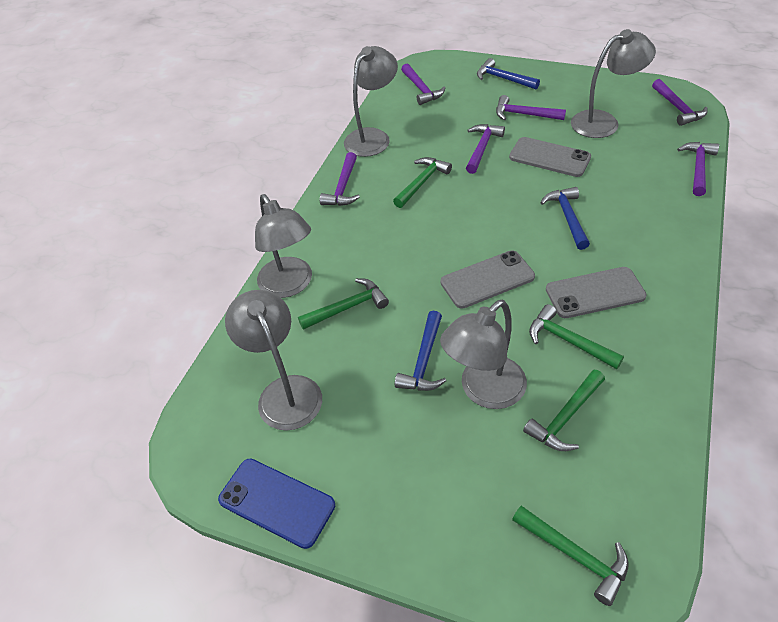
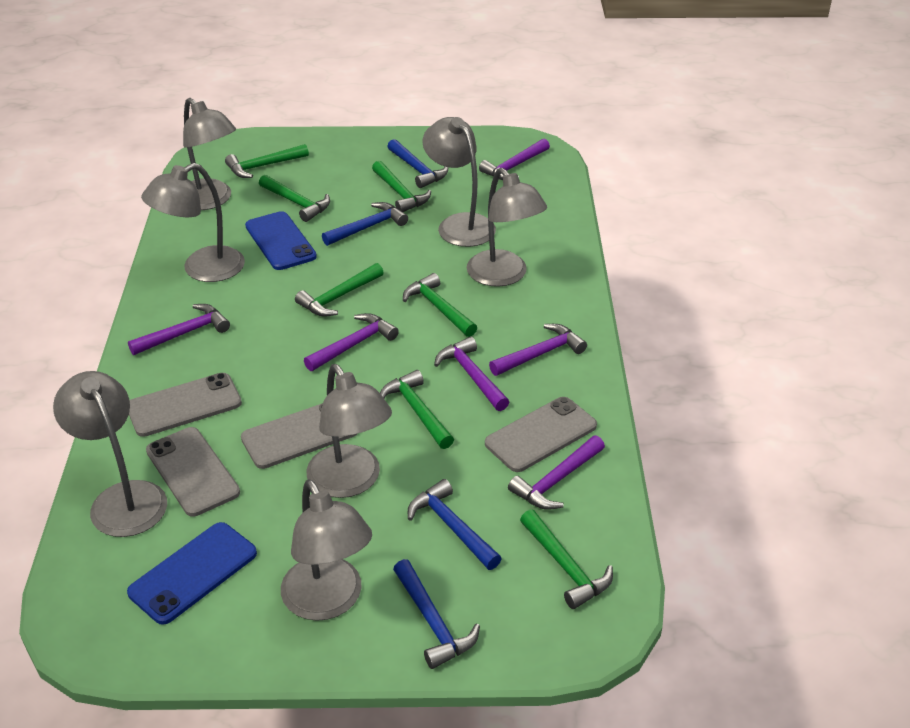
blue hammer: 3 -> 4
blue phone: 1 -> 2
green hammer: 5 -> 7
grey lamp: 5 -> 7
grey phone: 3 -> 4

